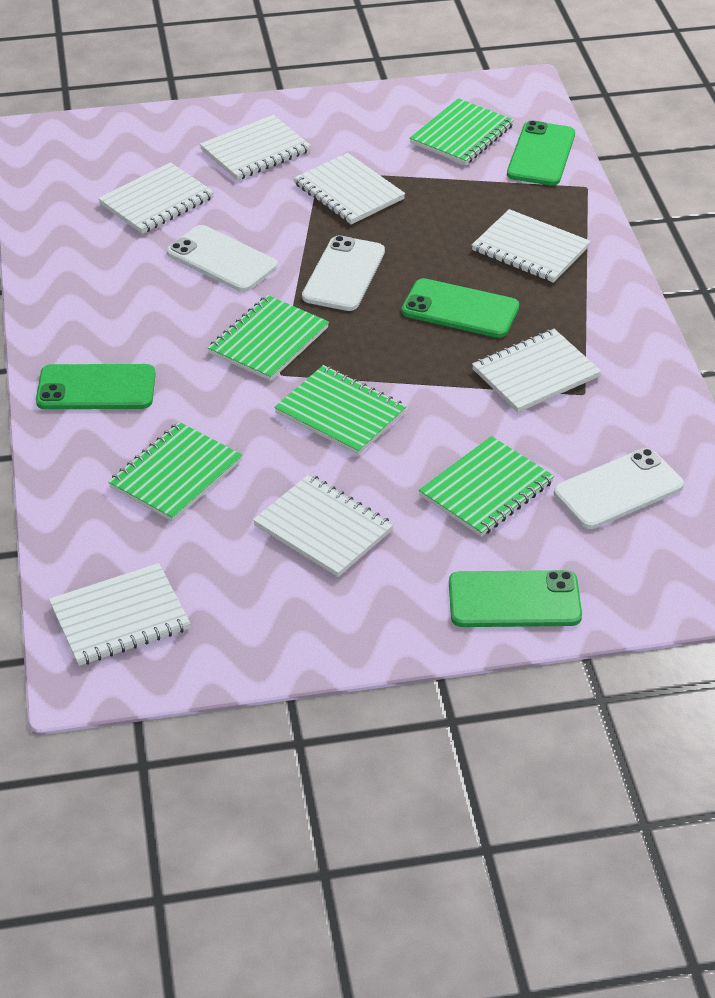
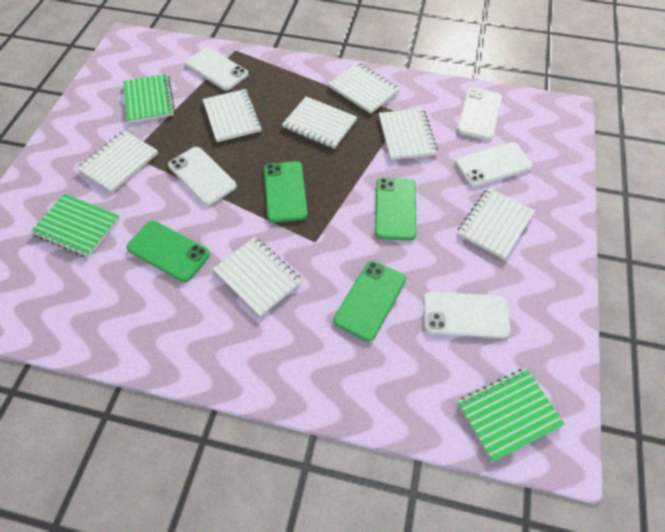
green notebook: 5 -> 3
white phone: 3 -> 5

